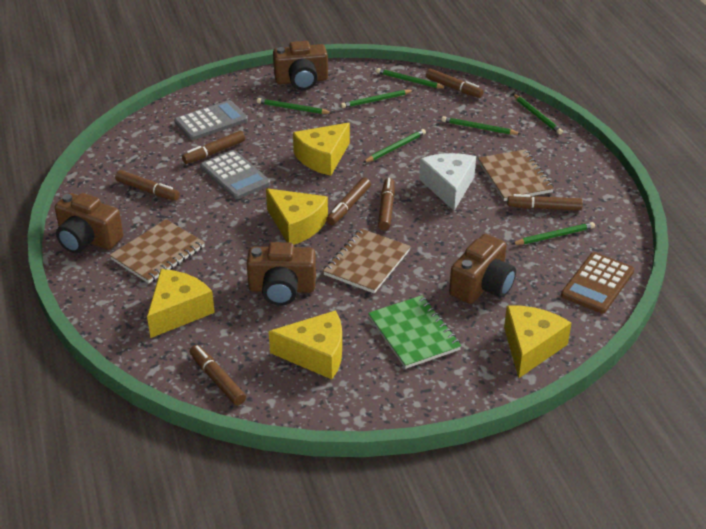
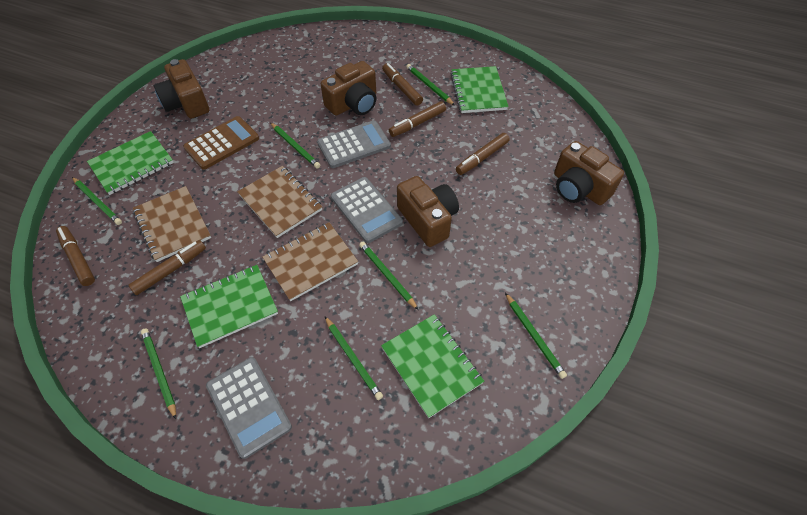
brown marker: 7 -> 5
green notebook: 1 -> 4
grey calculator: 2 -> 3
white cheese: 1 -> 0
yellow cheese: 5 -> 0

